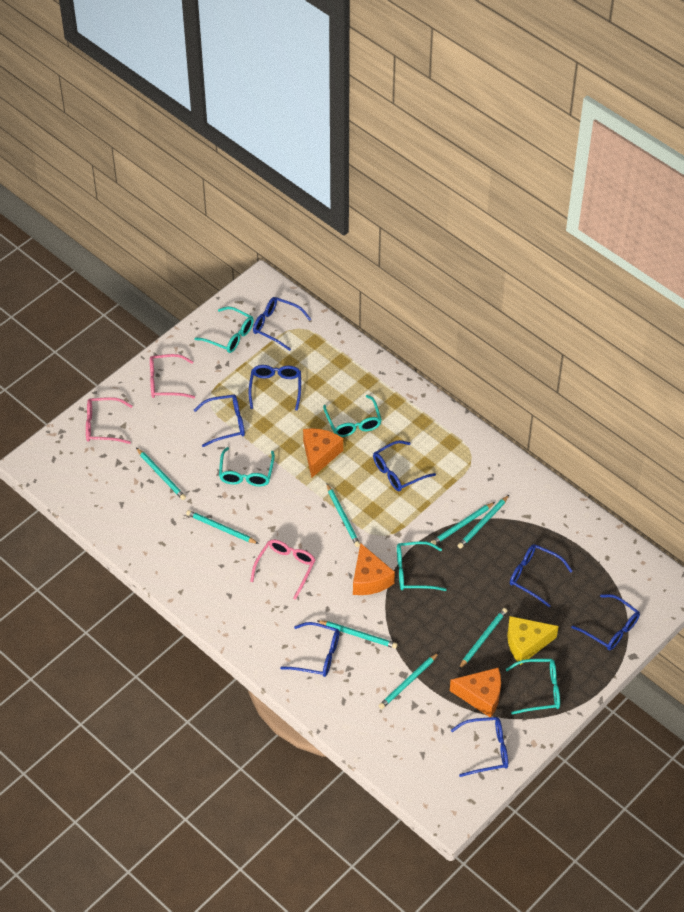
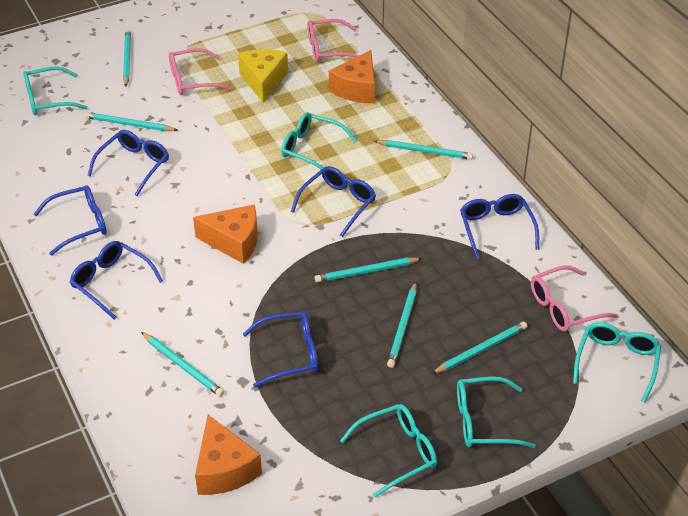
blue glasses: 8 -> 6
turquoise pencil: 8 -> 7

